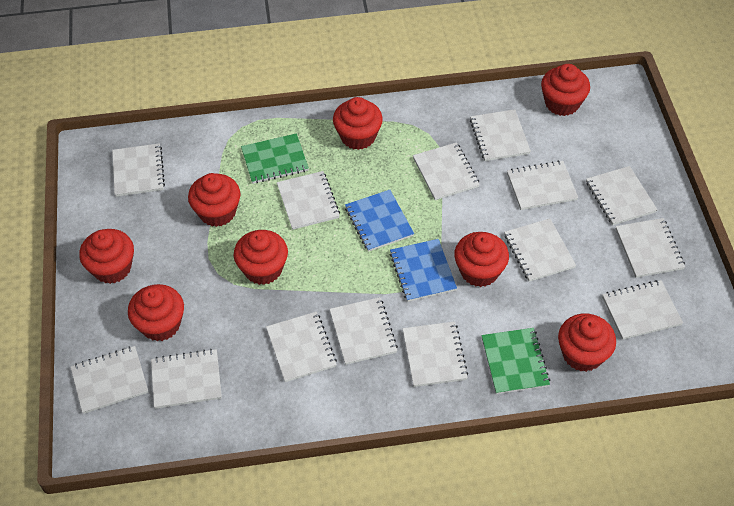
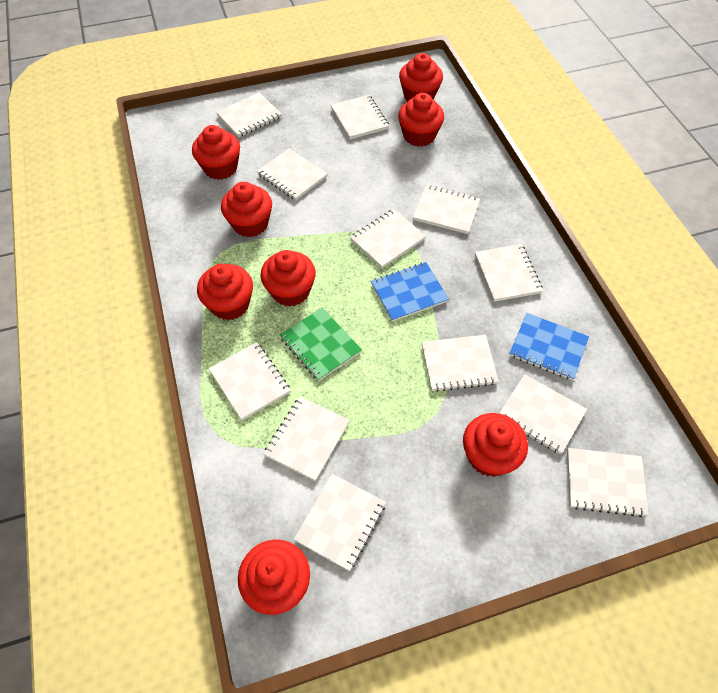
green notebook: 2 -> 1
white notebook: 14 -> 12

